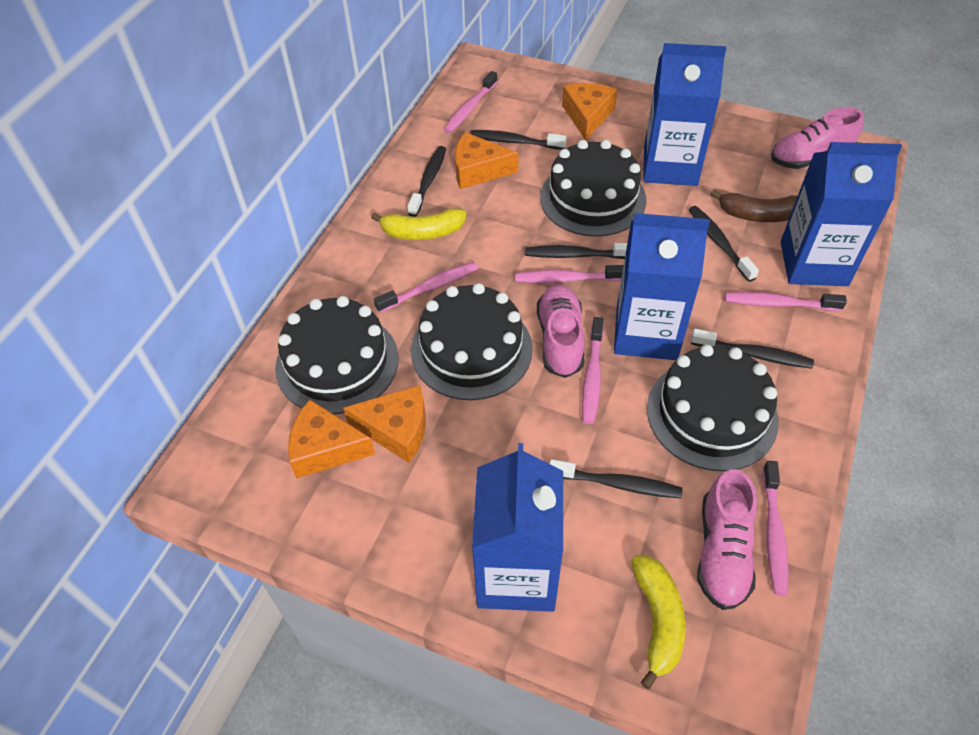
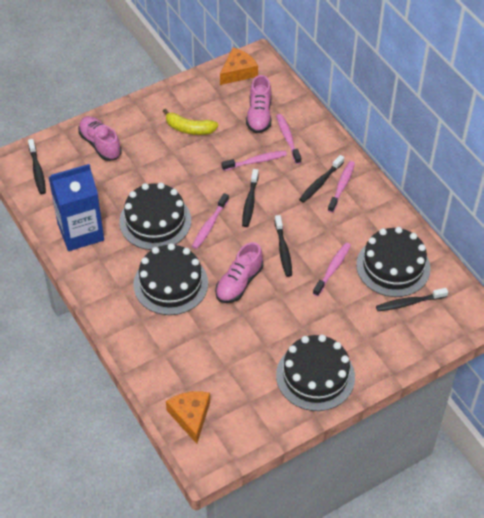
black toothbrush: 6 -> 5
blue carton: 4 -> 1
brown banana: 1 -> 0
orange cheese: 4 -> 2
pink toothbrush: 6 -> 5
yellow banana: 2 -> 1

